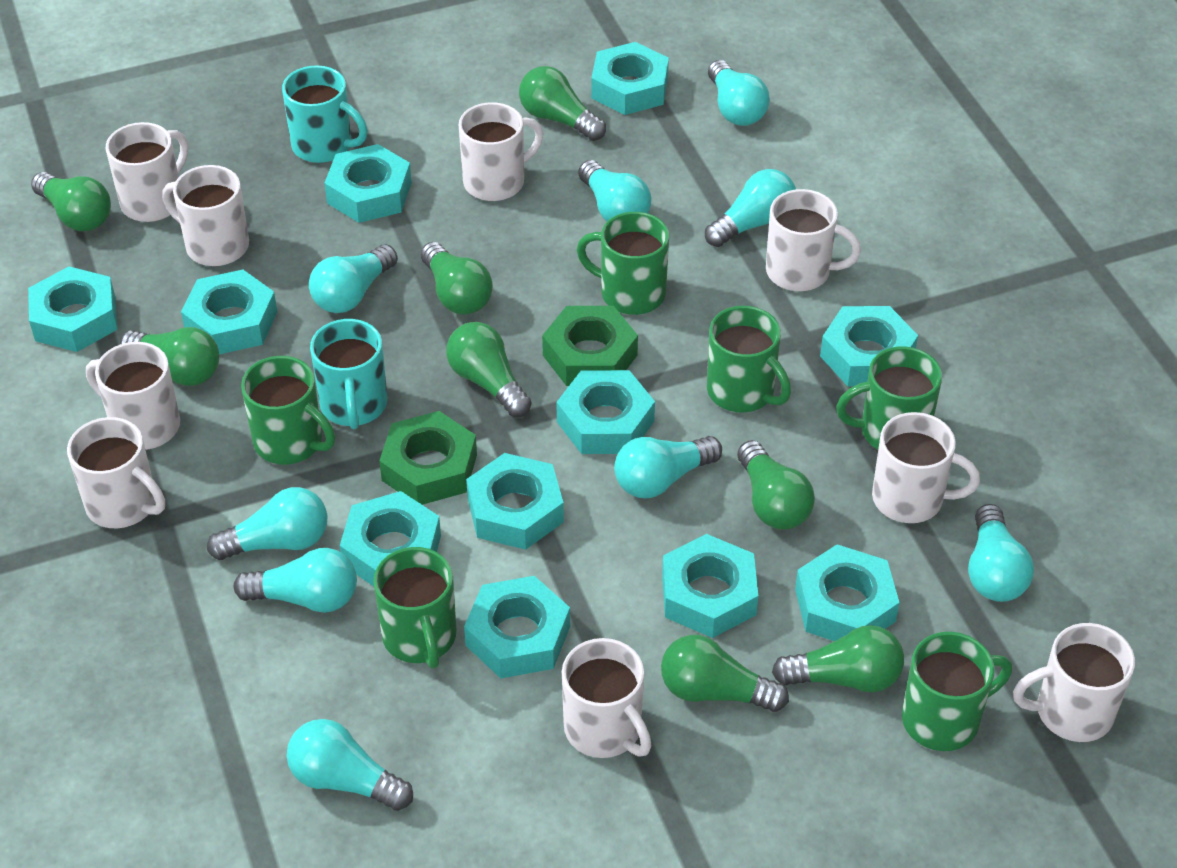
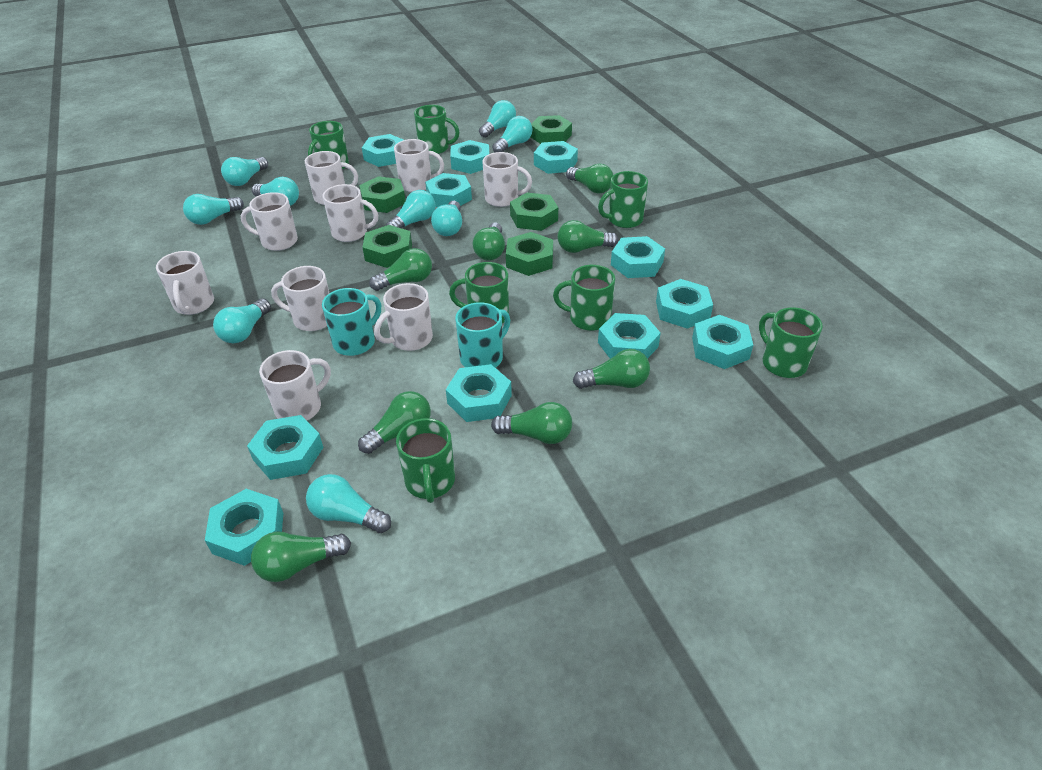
green mug: 6 -> 7
green nut: 2 -> 5

